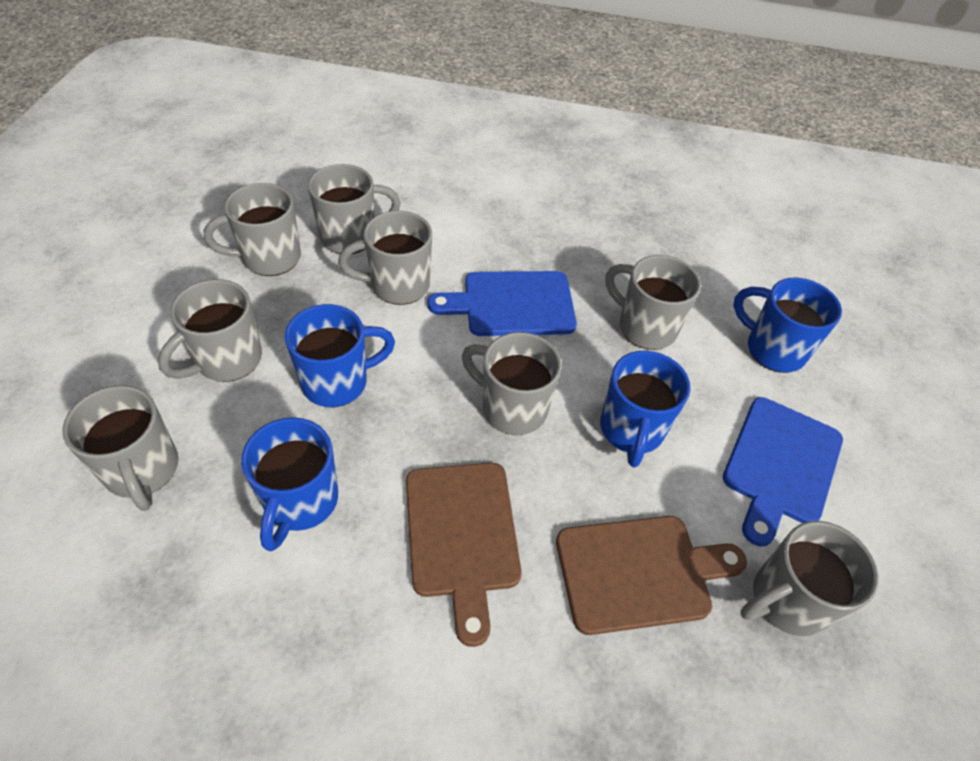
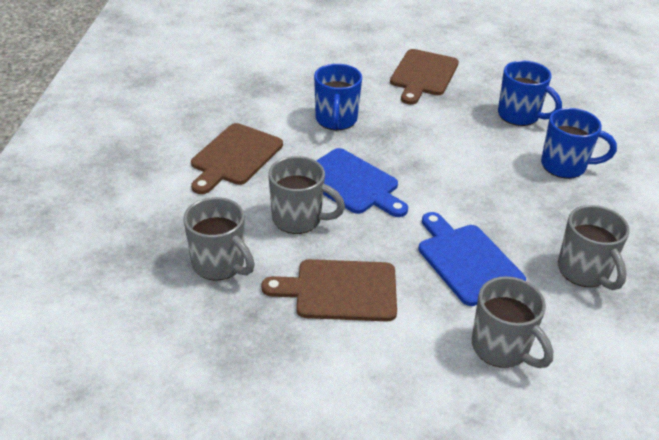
blue mug: 4 -> 3
brown cutting board: 2 -> 3
grey mug: 8 -> 4

